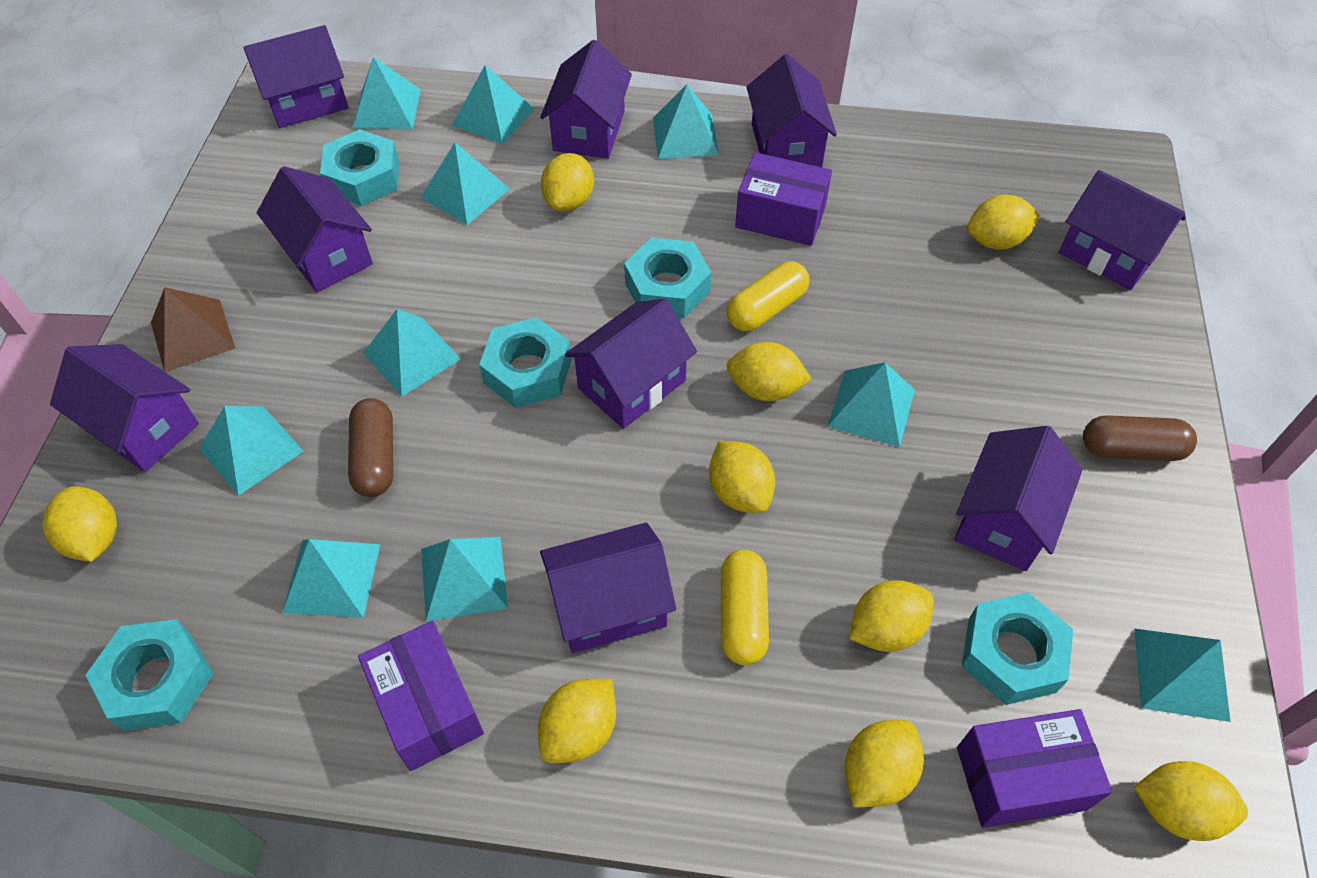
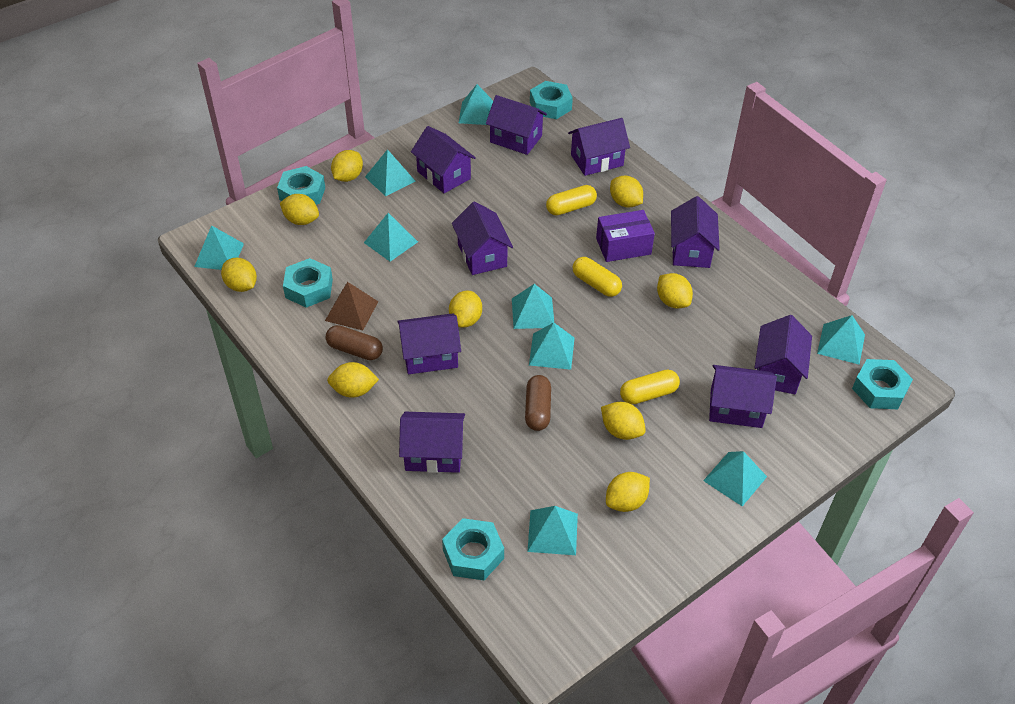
purple box: 3 -> 1
turquoise pyramid: 10 -> 9
yellow capsule: 2 -> 3

